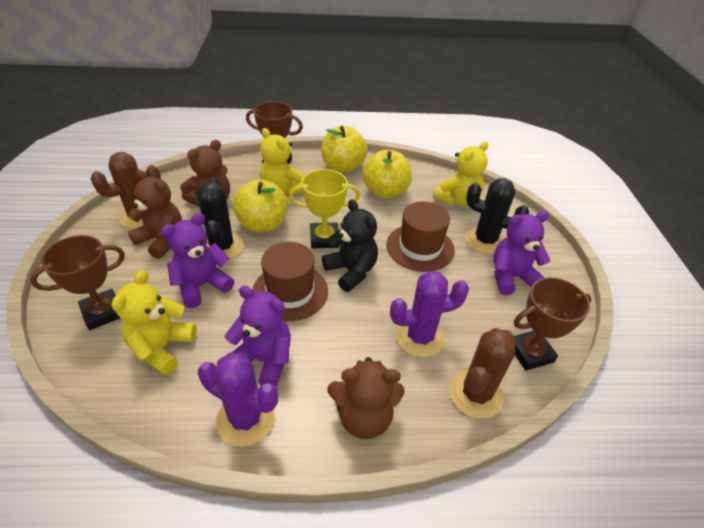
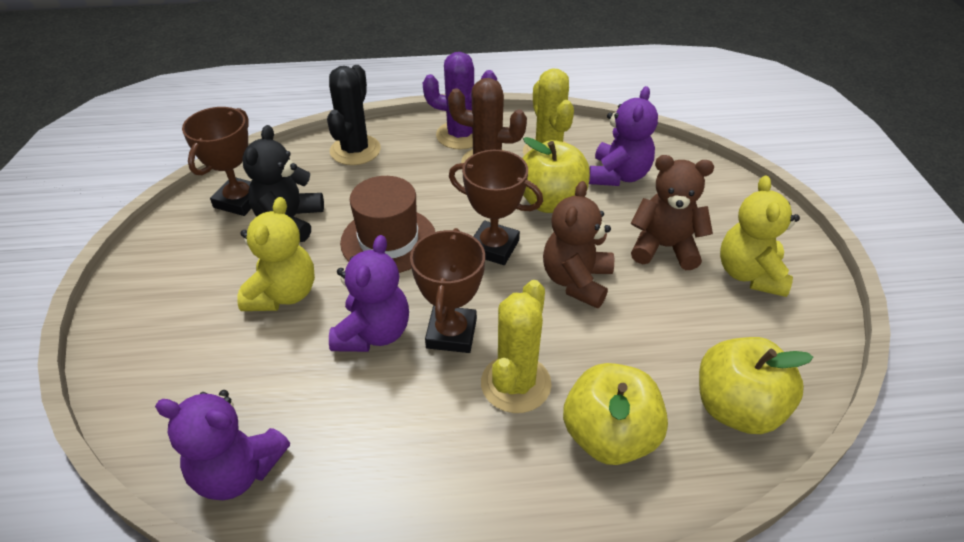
black cactus: 2 -> 1
brown cactus: 2 -> 1
brown hat: 2 -> 1
brown teddy bear: 3 -> 2
purple cactus: 2 -> 1
yellow cactus: 0 -> 2
yellow teddy bear: 3 -> 2
yellow trophy: 1 -> 0

